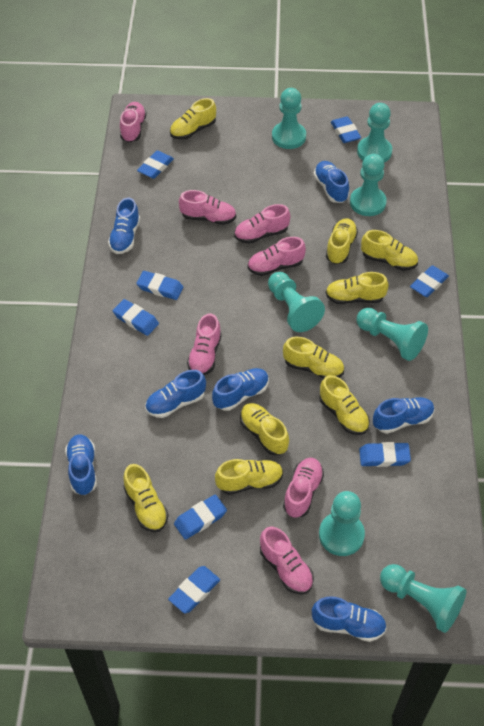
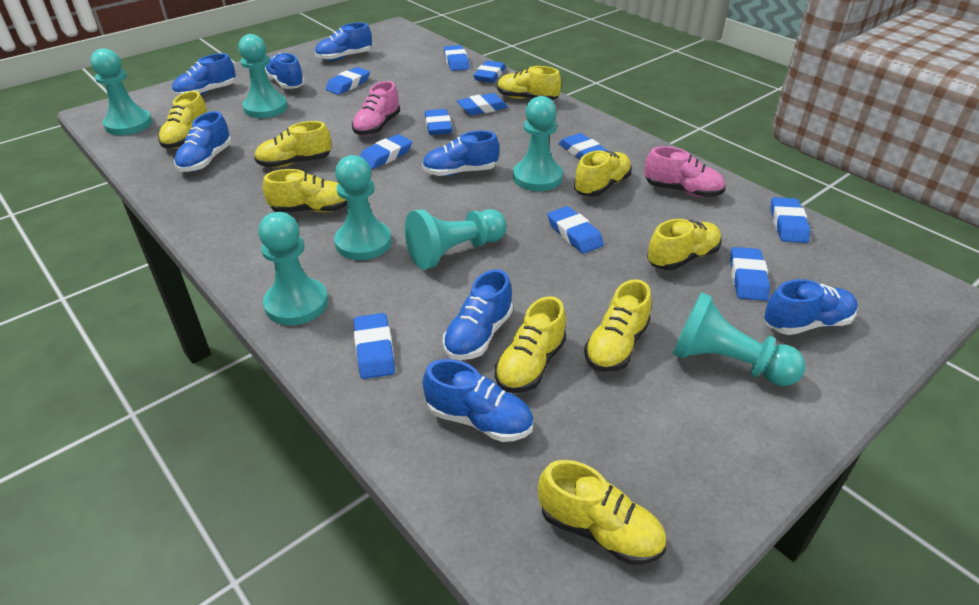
blue eraser: 8 -> 11
blue shoe: 7 -> 8
pink shoe: 7 -> 2

